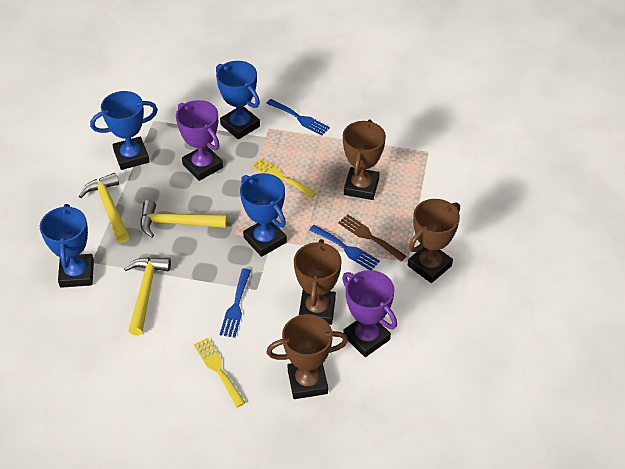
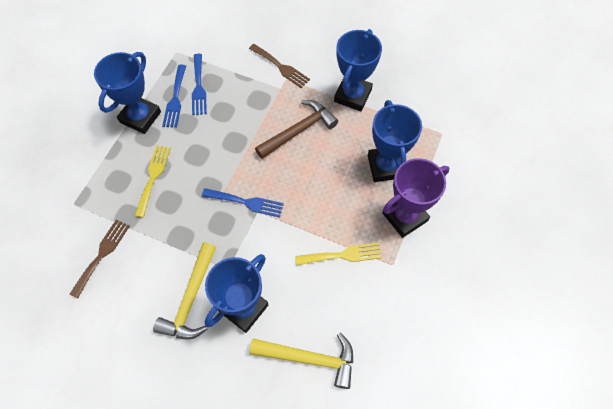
brown fork: 1 -> 2
brown hammer: 0 -> 1
brown trophy: 4 -> 0
purple trophy: 2 -> 1
yellow hammer: 3 -> 2

